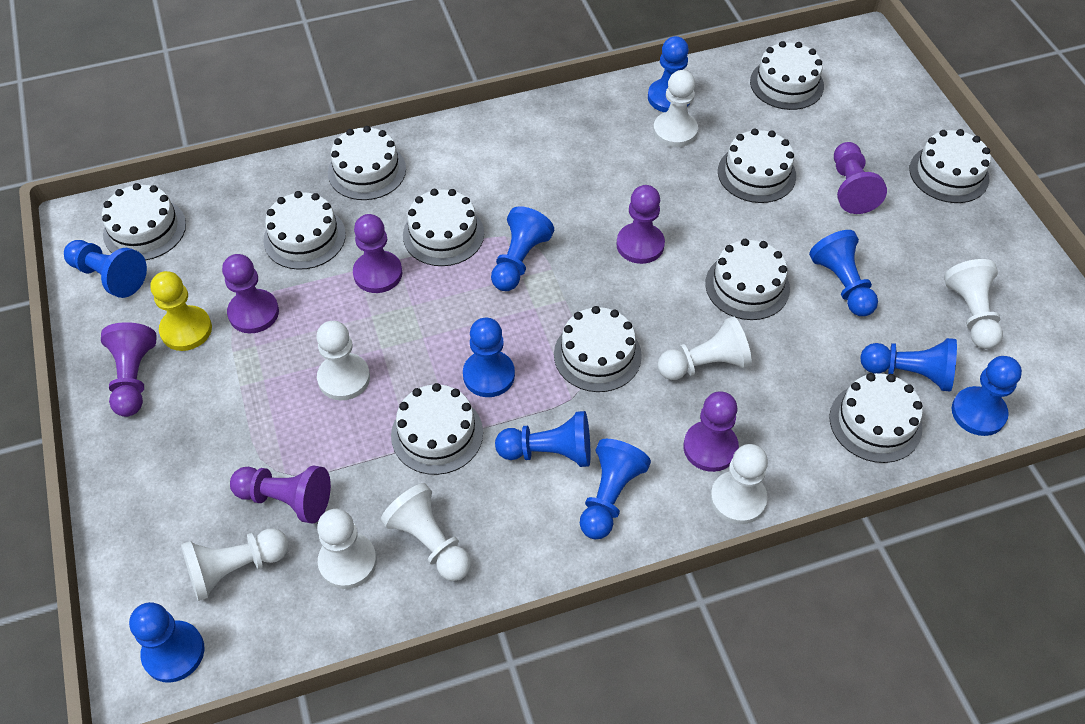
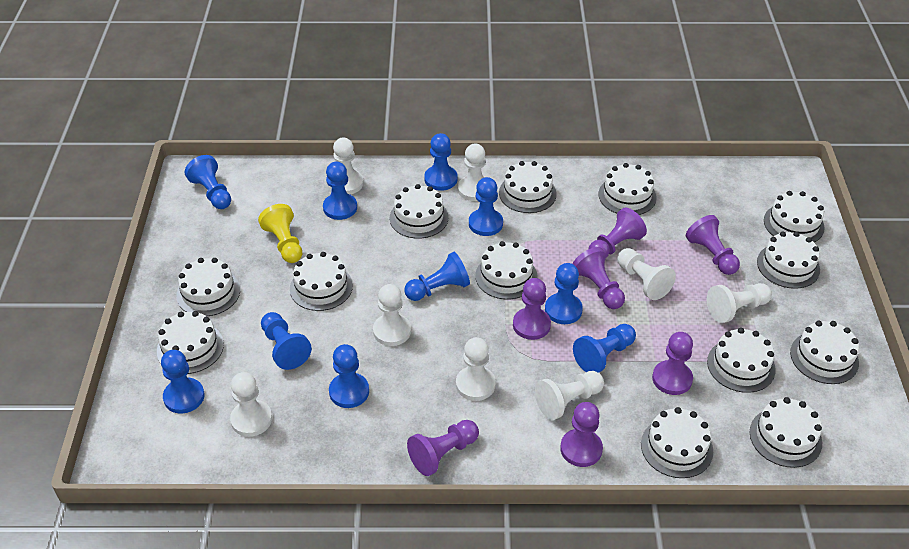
white cake: 11 -> 13

